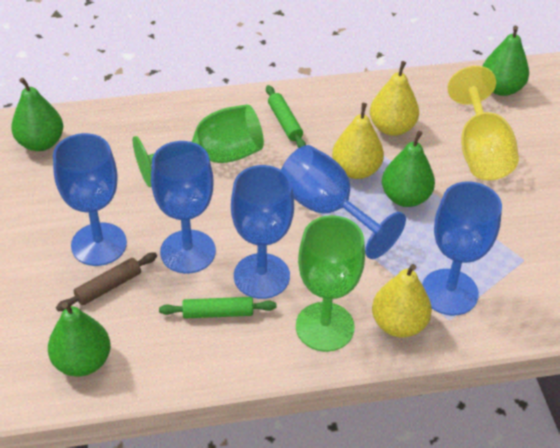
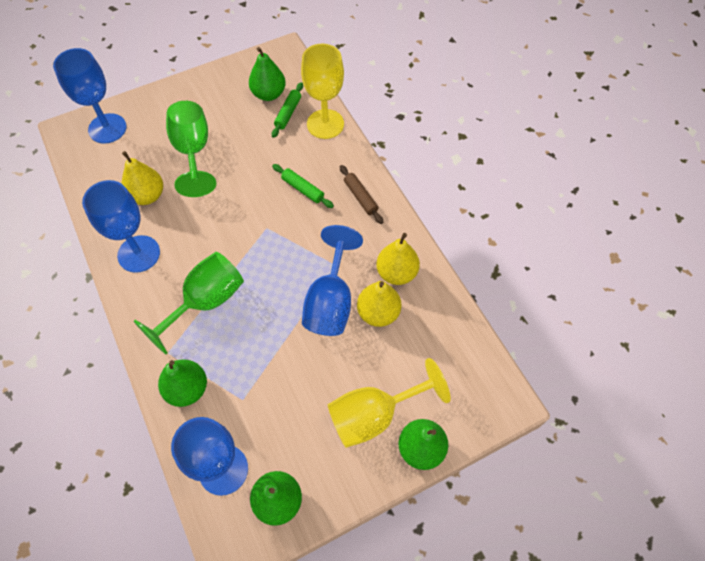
blue goblet: 5 -> 4
yellow goblet: 1 -> 2

